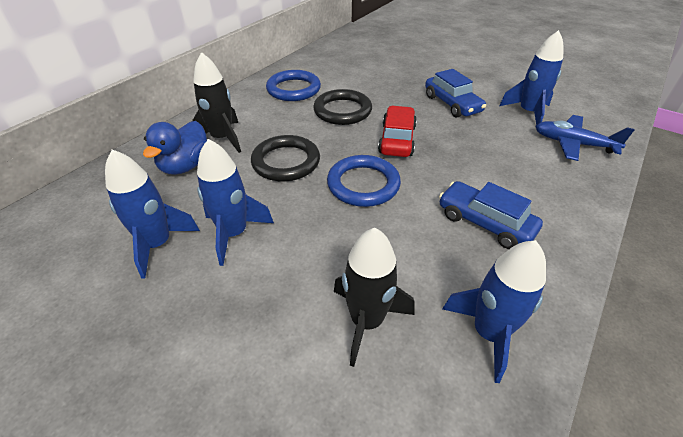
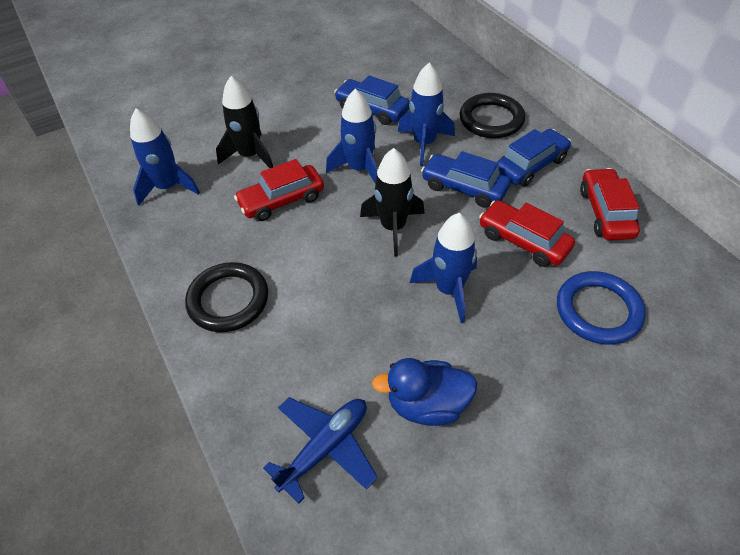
blue car: 2 -> 3
blue ring: 2 -> 1
red car: 1 -> 3

